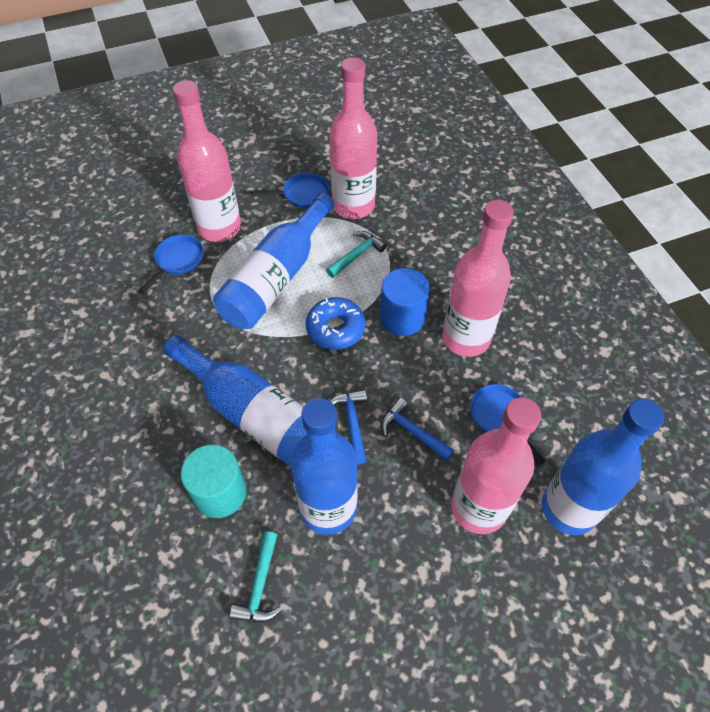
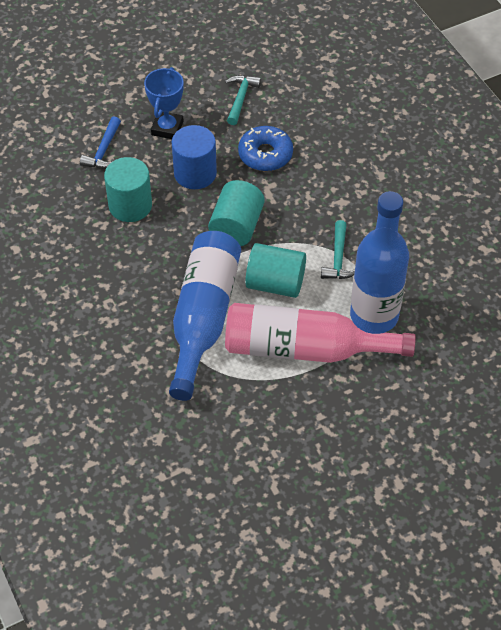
blue bottle: 4 -> 2
blue hammer: 2 -> 1
blue pan: 3 -> 0
blue trophy: 0 -> 1
pink bottle: 4 -> 1
turquoise cylinder: 1 -> 3

